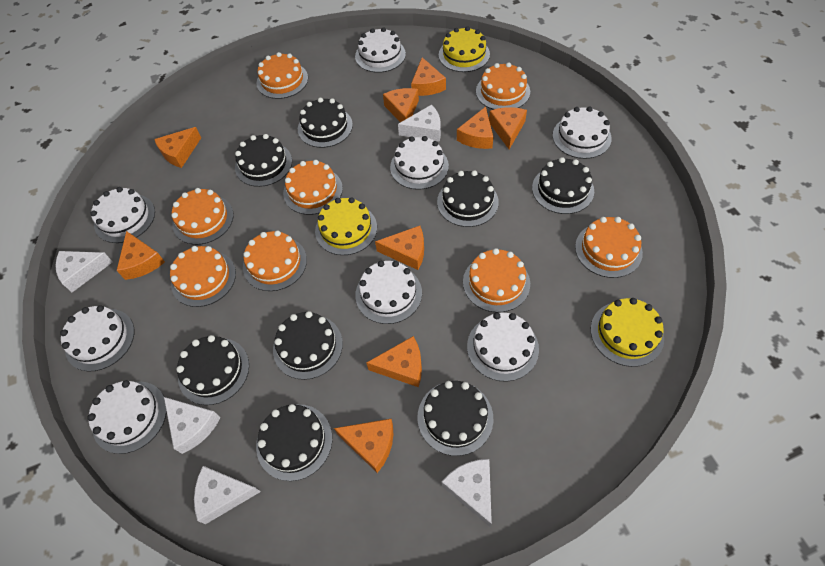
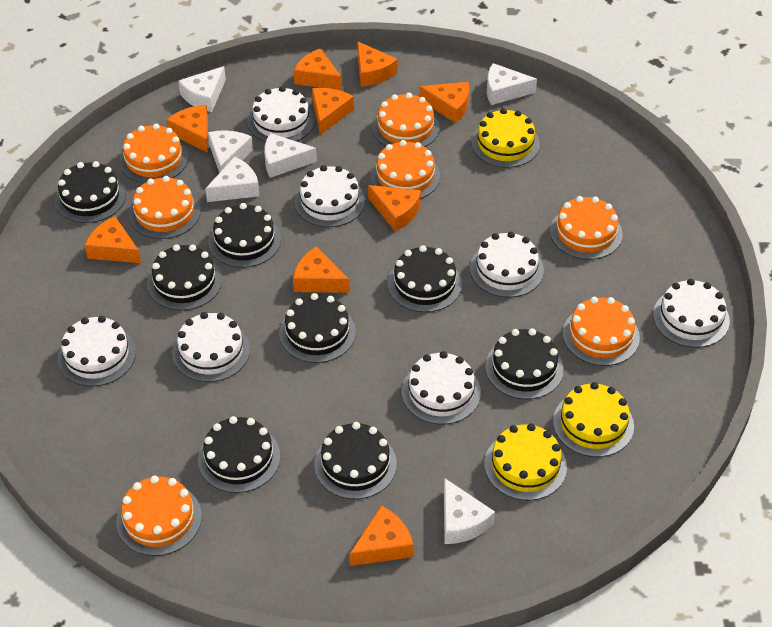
orange cake: 8 -> 7
white cake: 8 -> 7
white cheese: 5 -> 6

